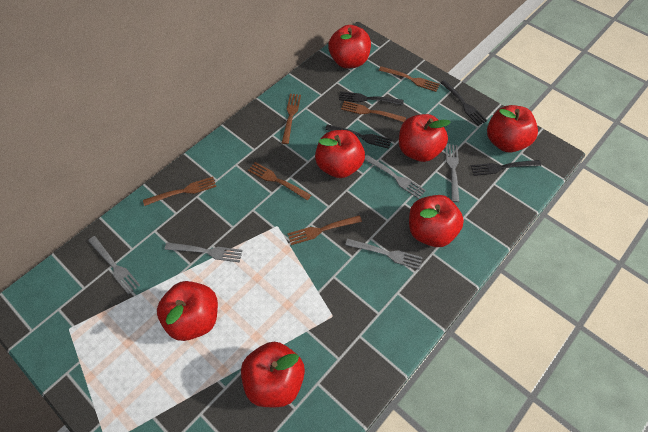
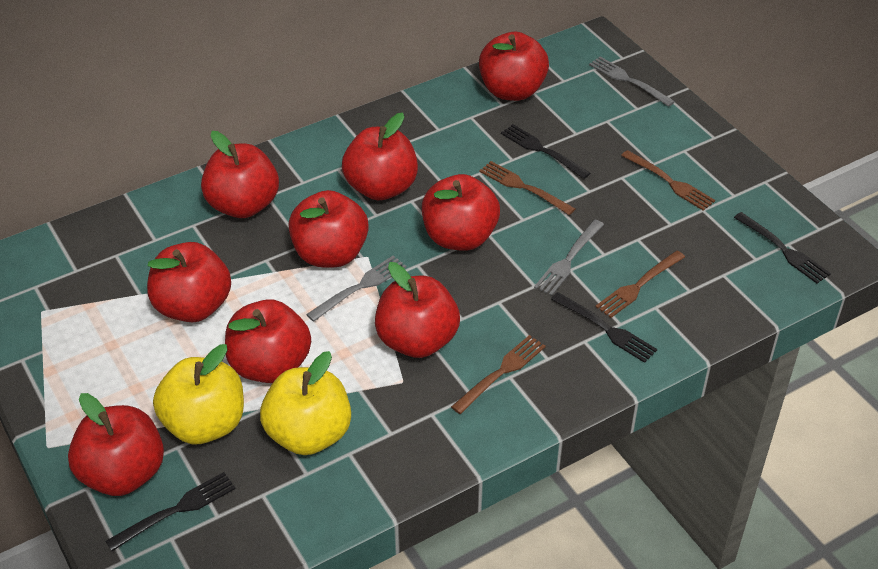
brown fork: 6 -> 4
grey fork: 5 -> 3
red apple: 7 -> 9
yellow apple: 0 -> 2

